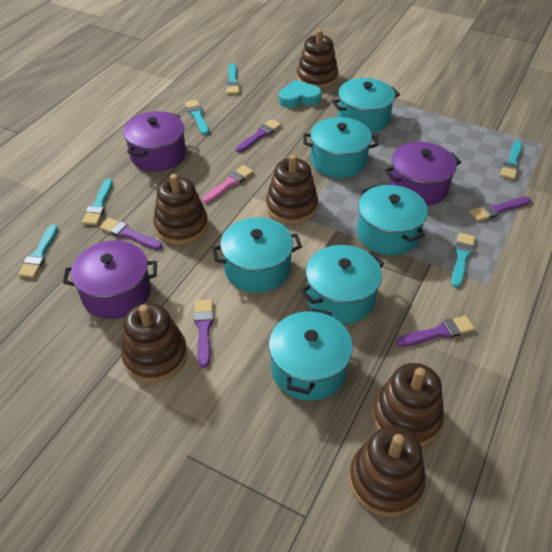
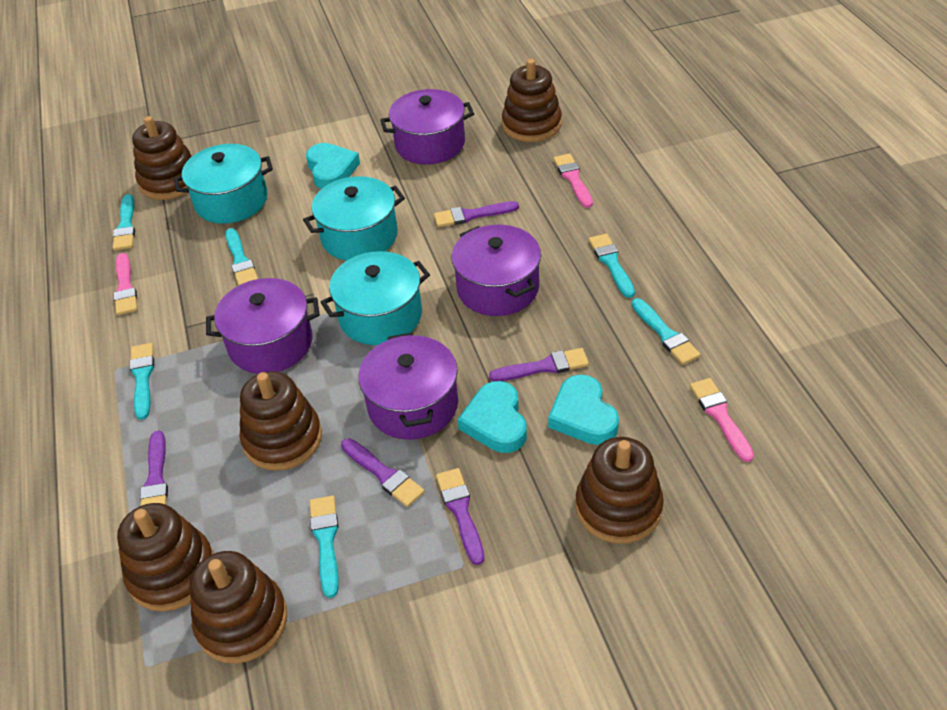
pink brush: 1 -> 3
purple pot: 3 -> 4
turquoise heart: 1 -> 3
turquoise pot: 6 -> 3

